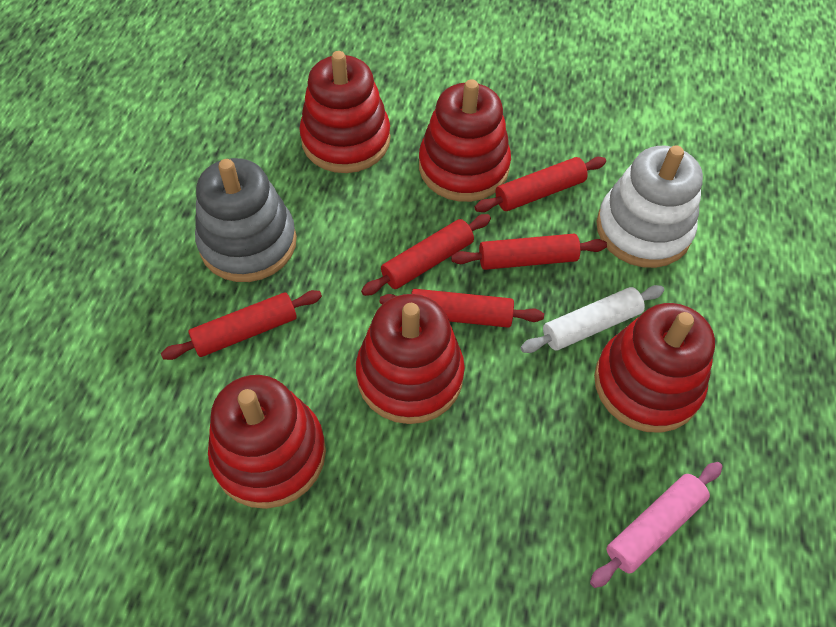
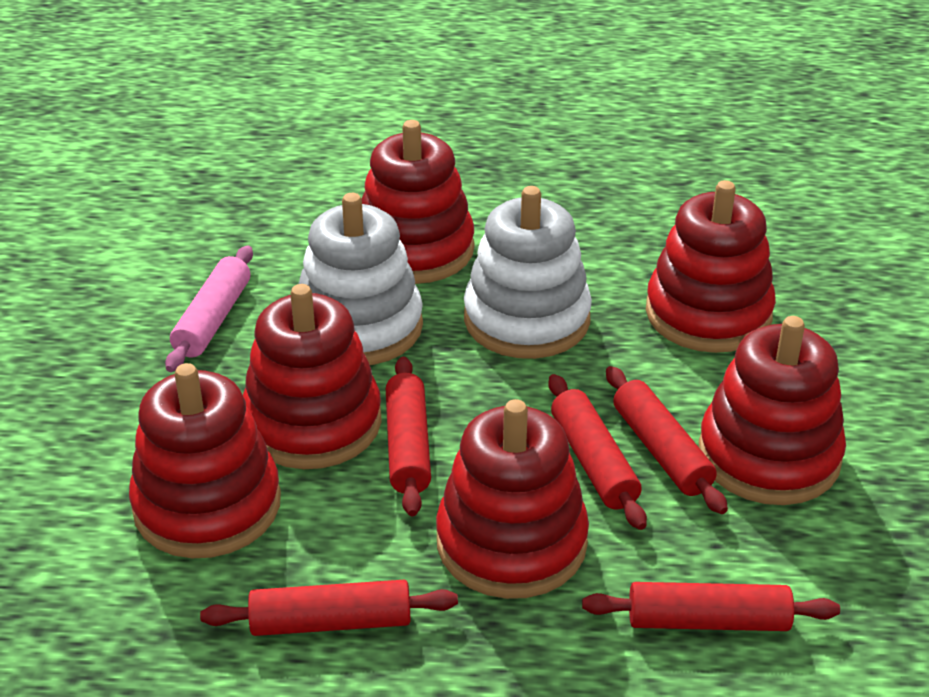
grey stacking toy: 1 -> 0
red stacking toy: 5 -> 6
white rolling pin: 1 -> 0
white stacking toy: 1 -> 2

